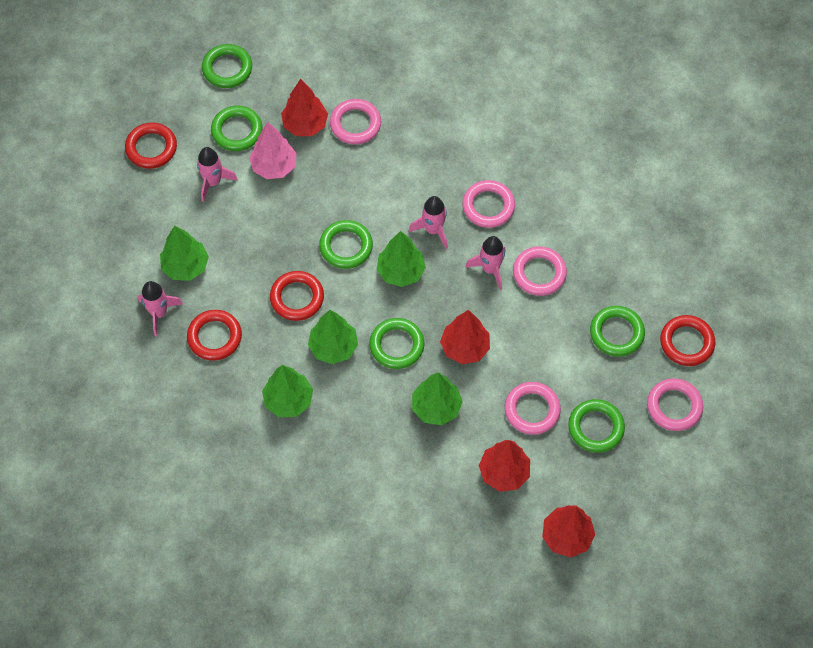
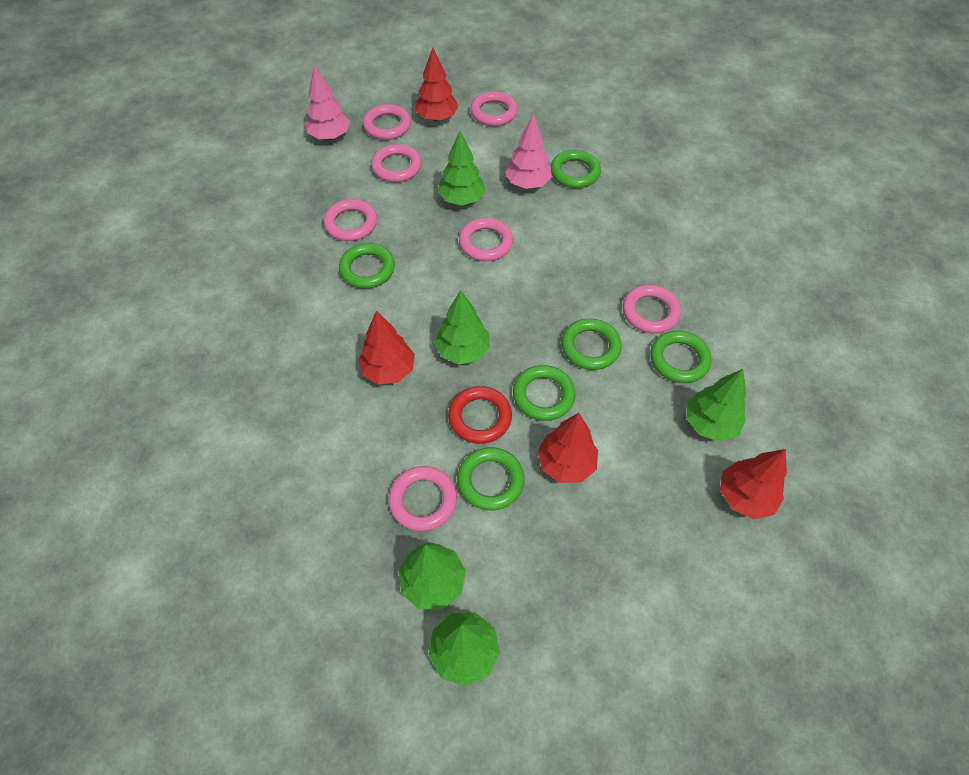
pink ring: 5 -> 7
pink rocket: 4 -> 0
pink tree: 1 -> 2
red ring: 4 -> 1

